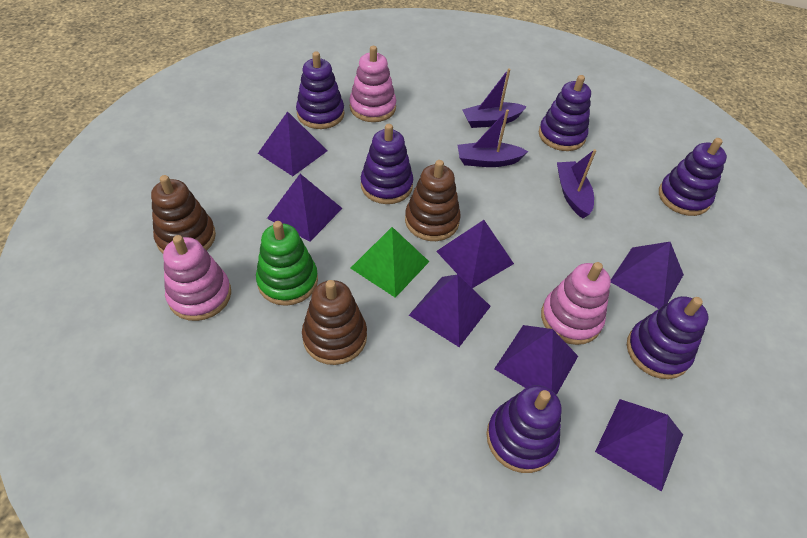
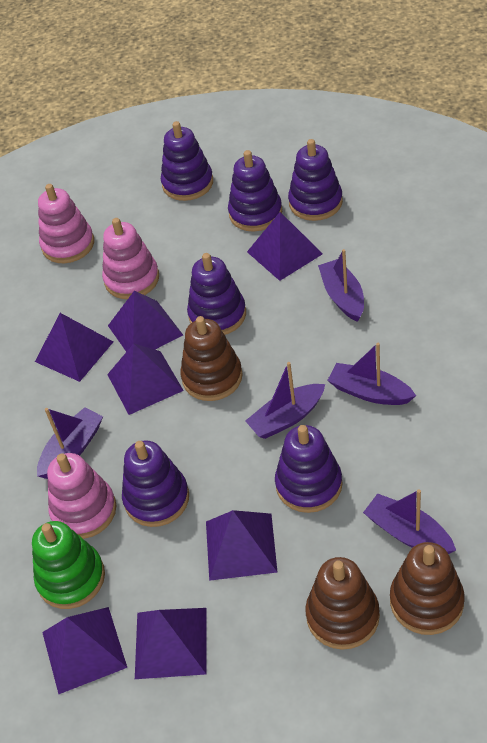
green pyramid: 1 -> 0
purple boat: 3 -> 5

